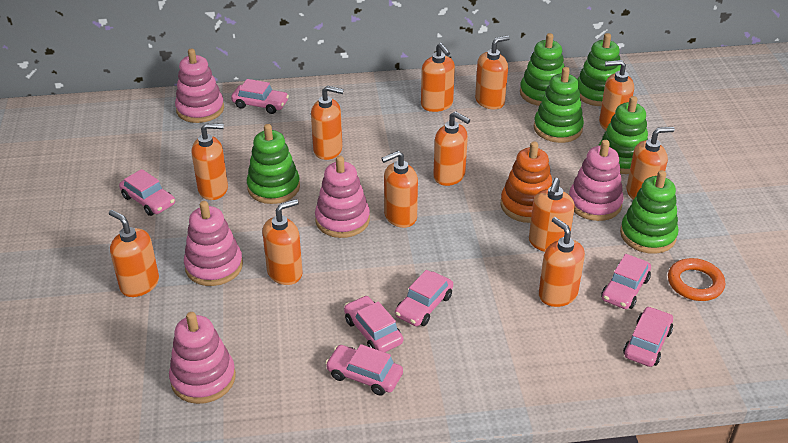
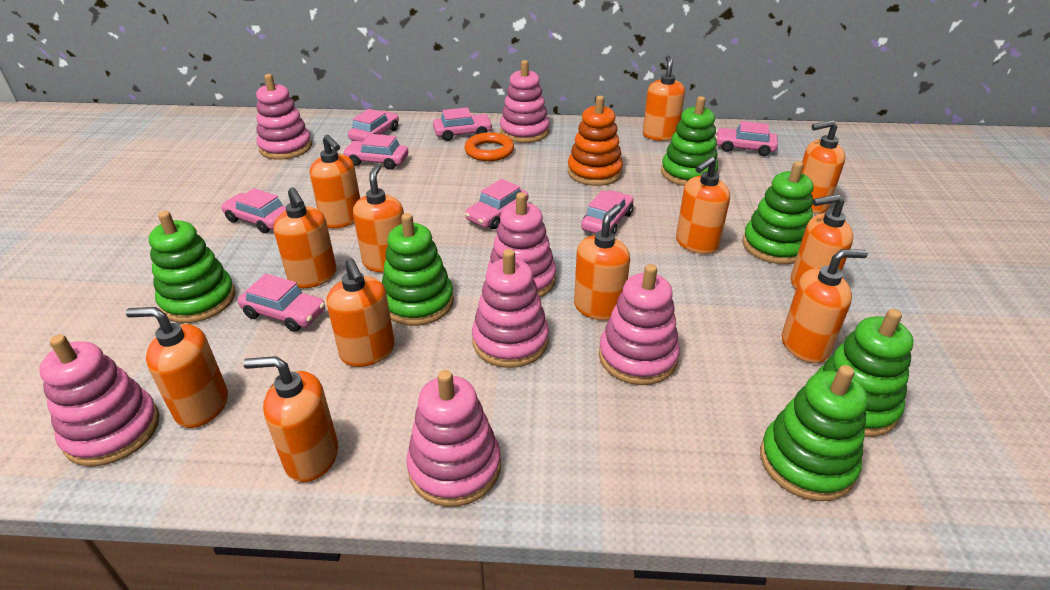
pink car: 7 -> 8
pink stacking toy: 5 -> 7

